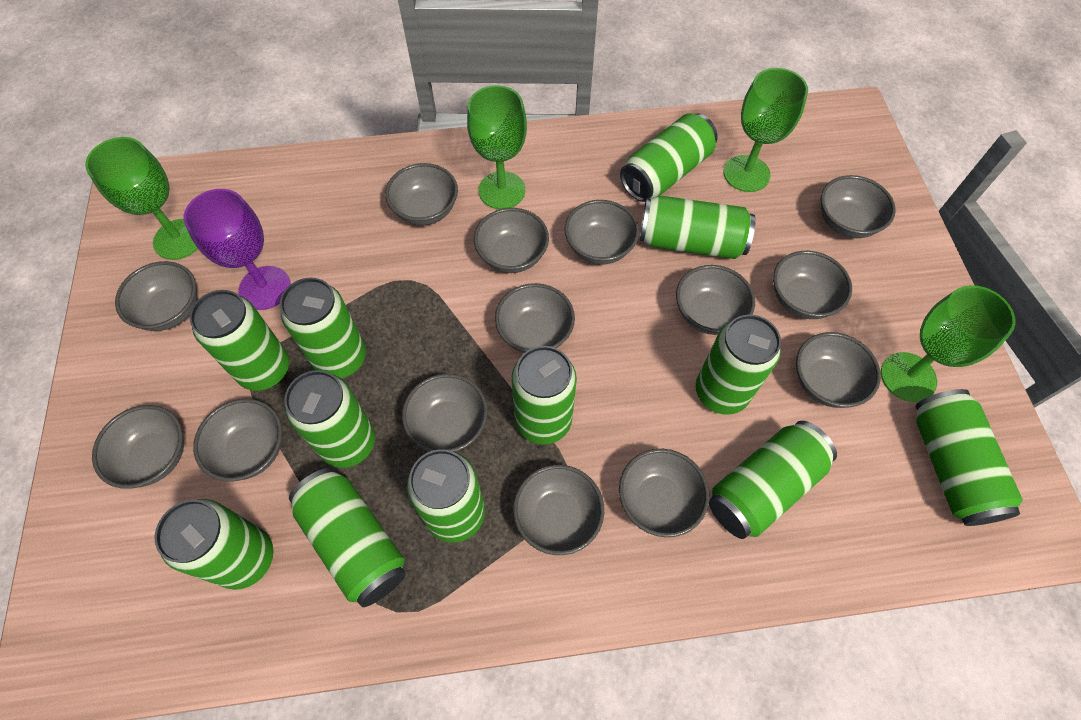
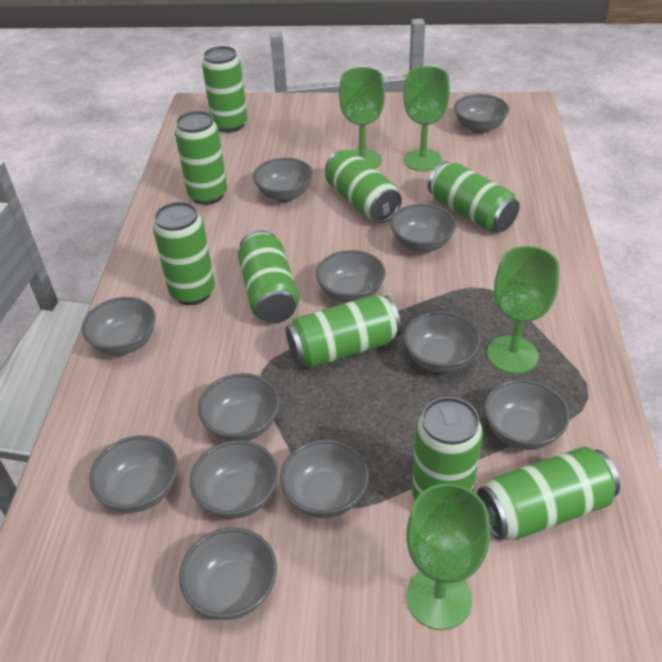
green can: 12 -> 9
grey bowl: 14 -> 12
purple goblet: 1 -> 0

